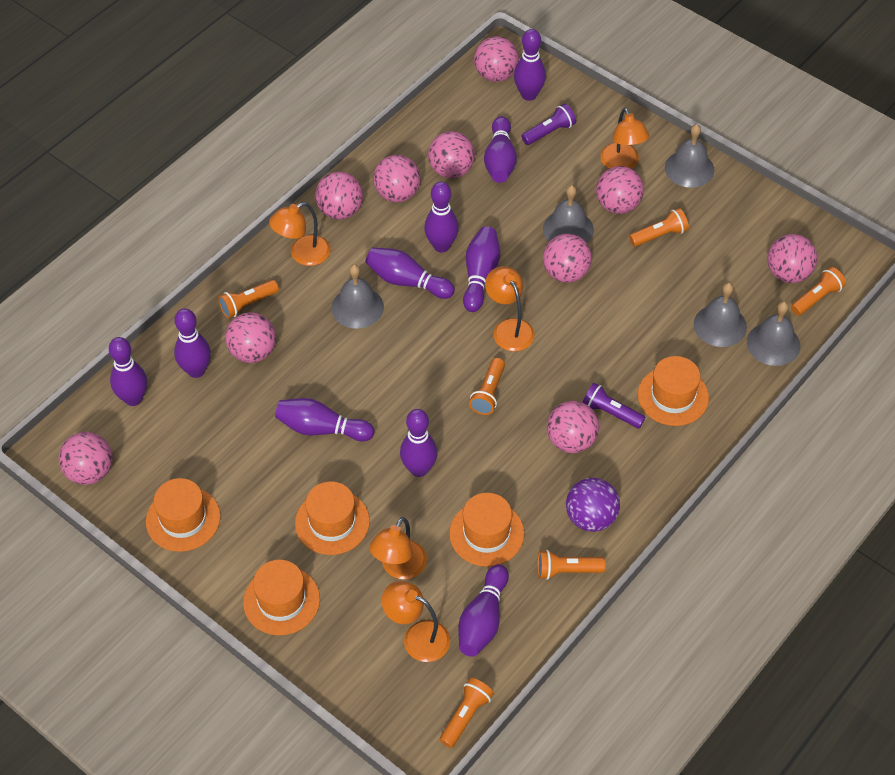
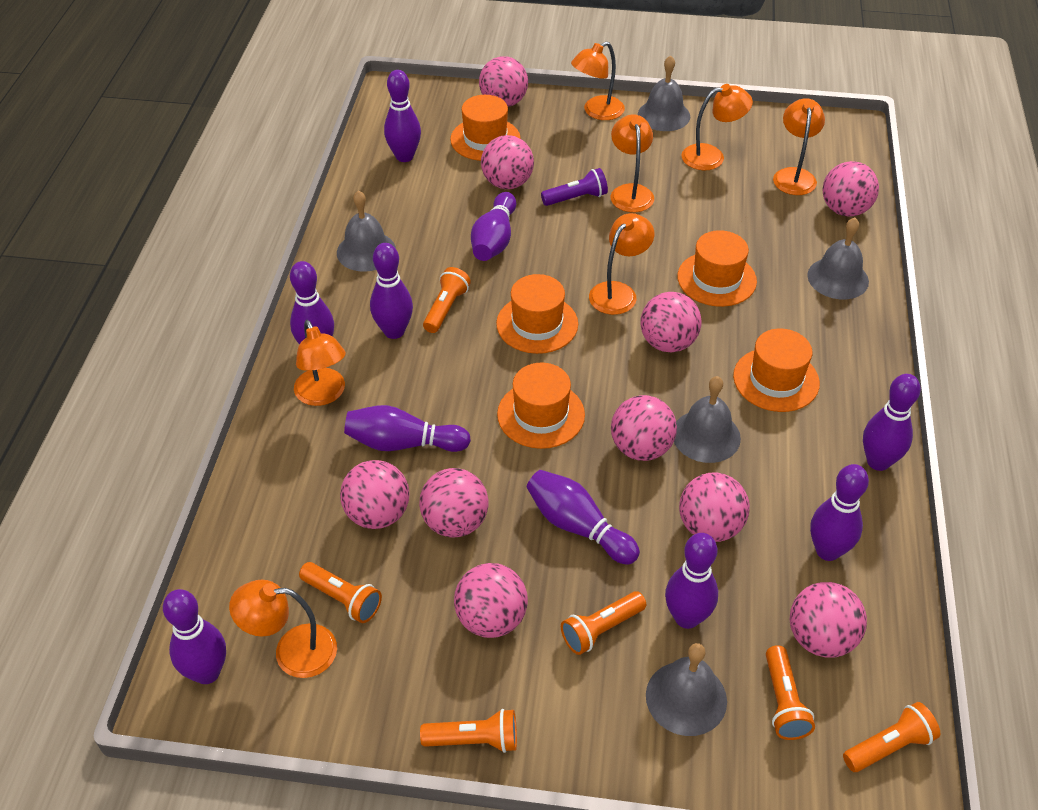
orange lamp: 5 -> 7
purple ball: 1 -> 0
purple flashlight: 2 -> 1

